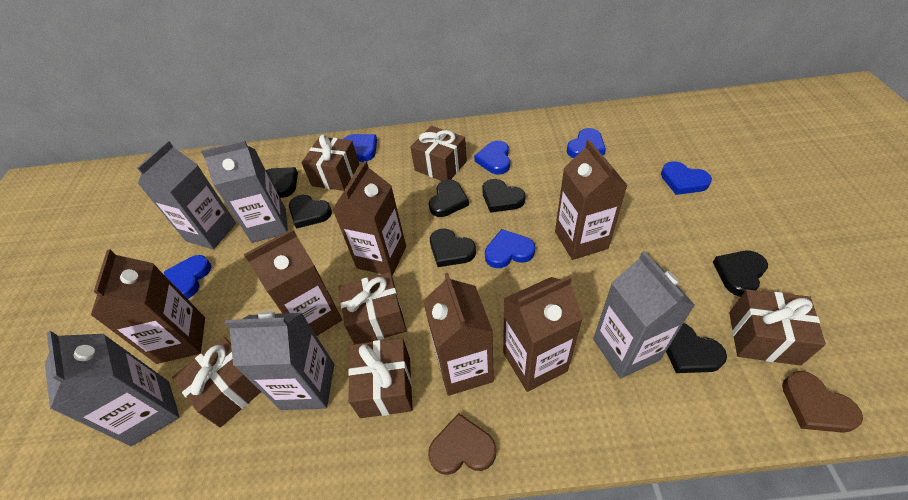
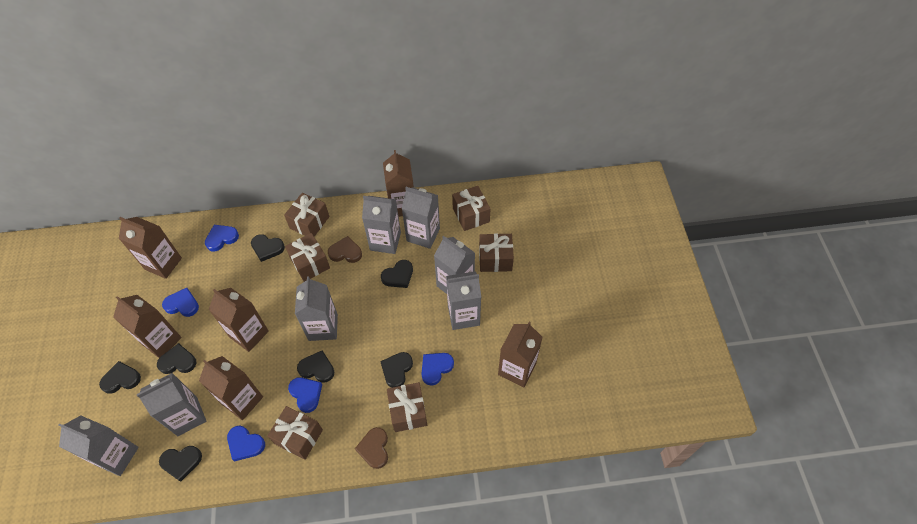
blue heart: 6 -> 5
grey carton: 5 -> 7

